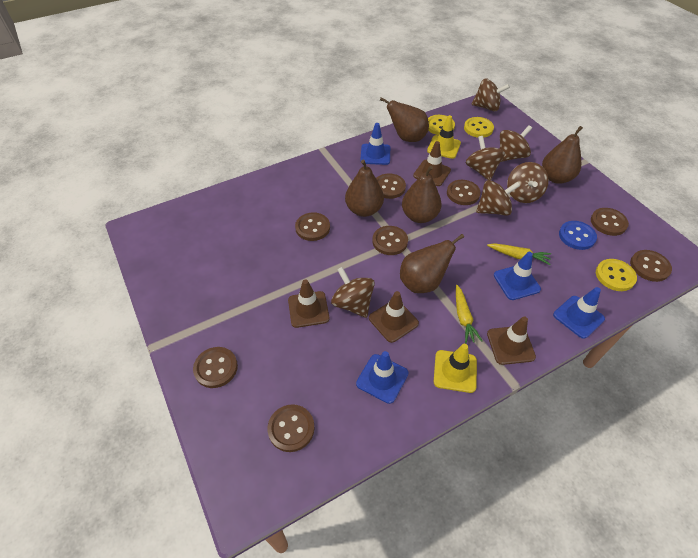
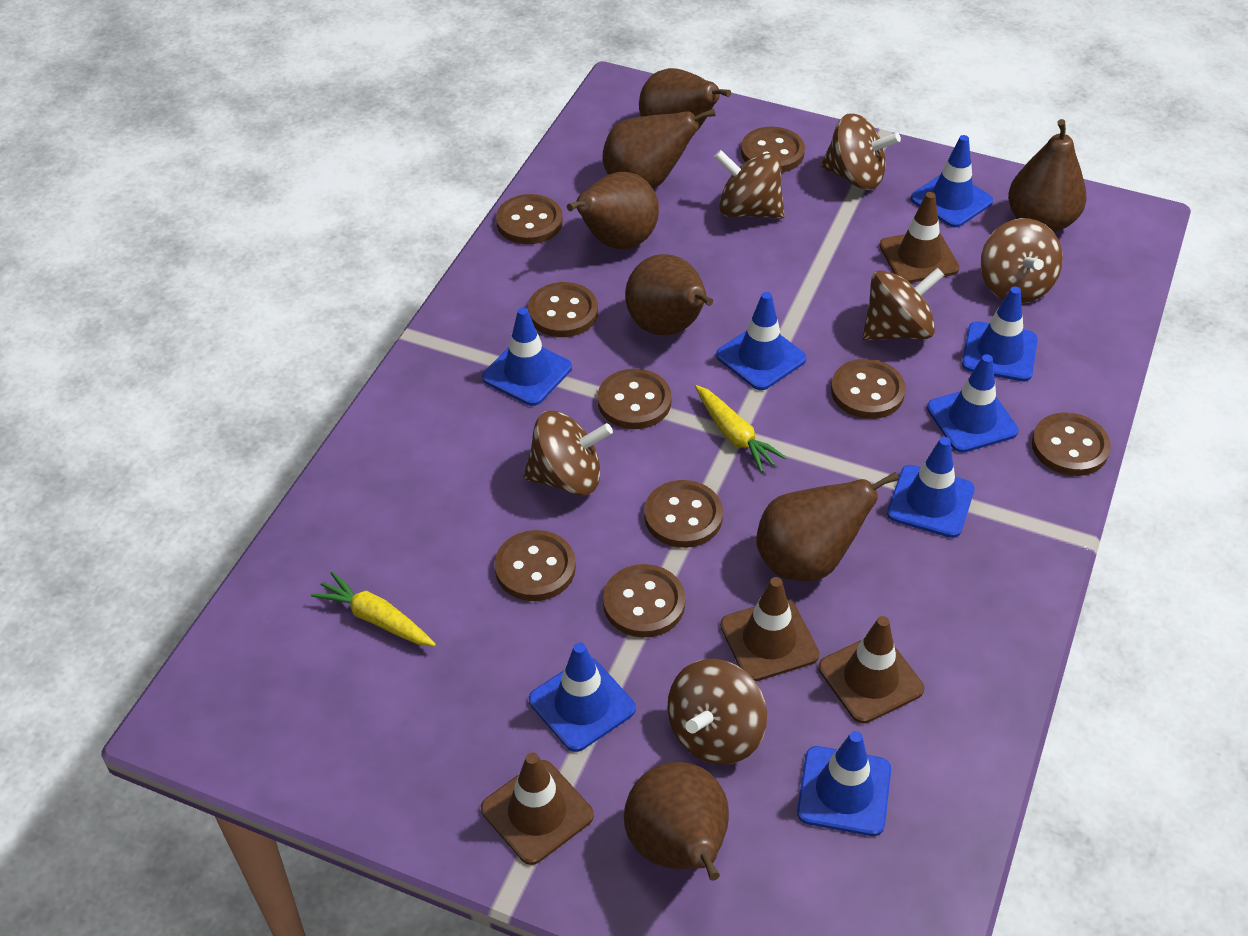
blue button: 1 -> 0
blue traffic cone: 4 -> 8
brown button: 8 -> 9
brown pear: 5 -> 7
yellow button: 3 -> 0
yellow traffic cone: 2 -> 0

